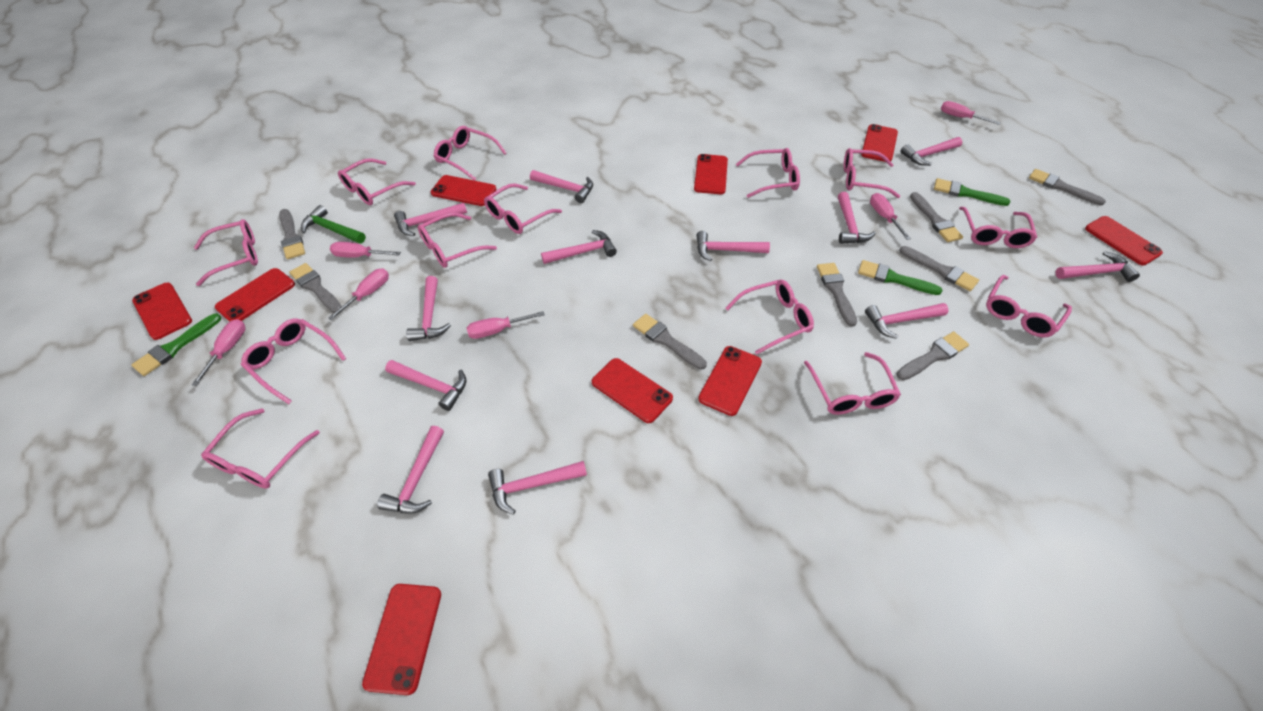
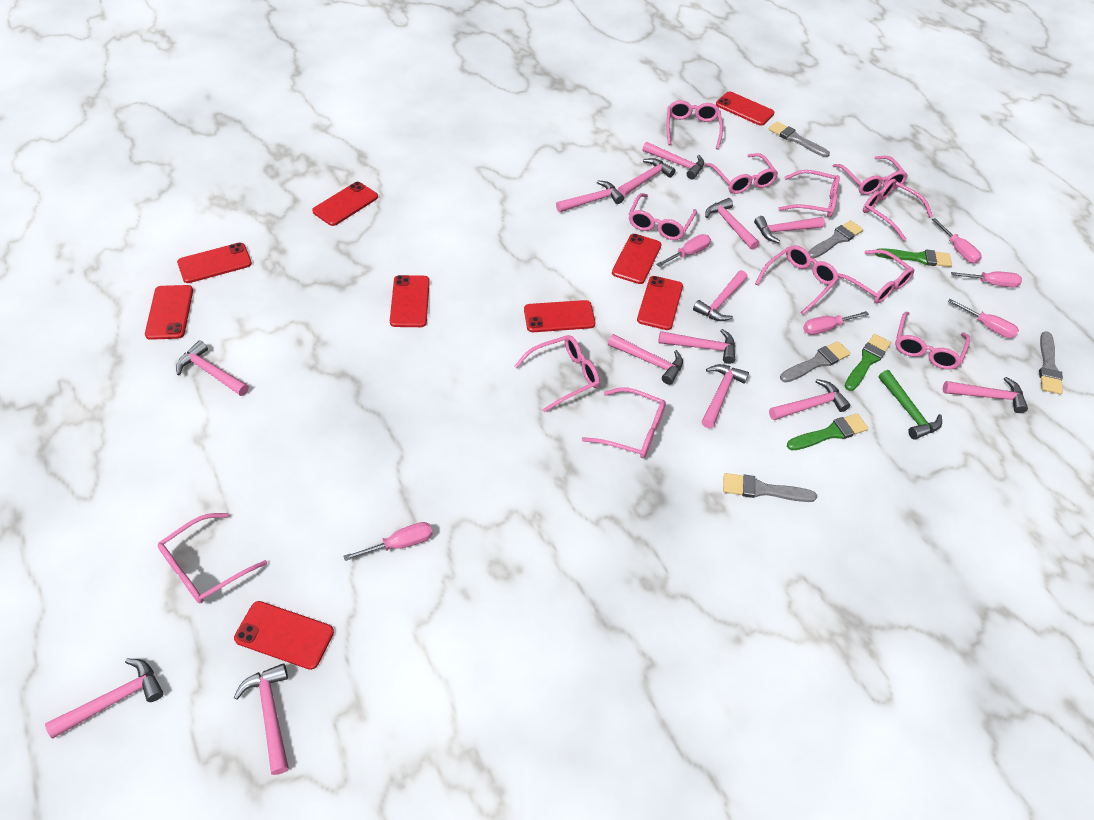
grey brush: 8 -> 5
pink glasses: 13 -> 12
pink hammer: 12 -> 14

